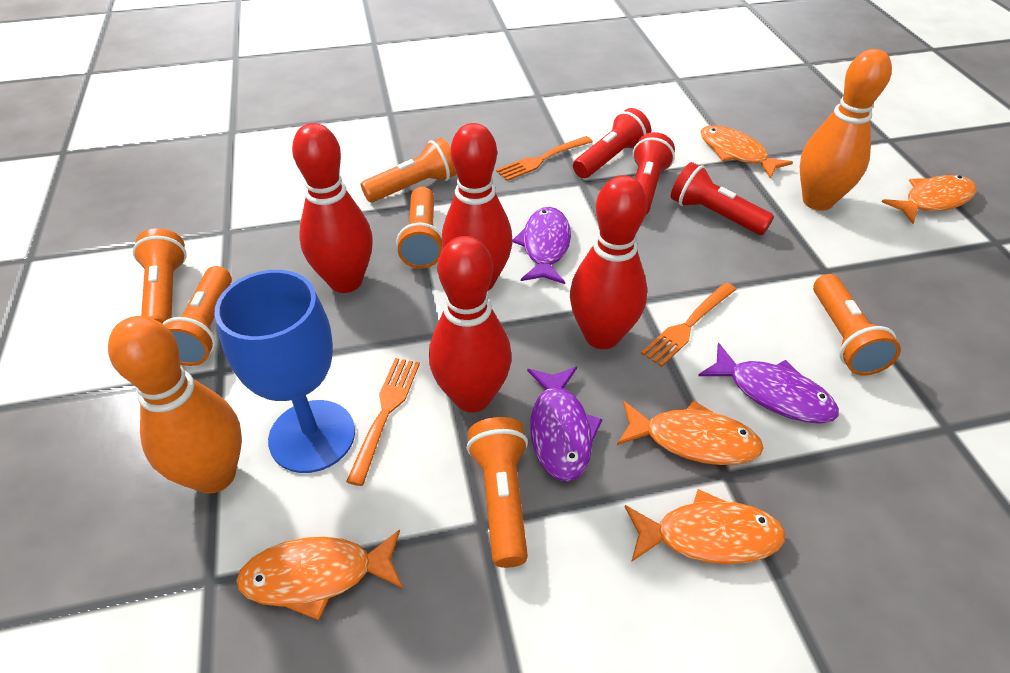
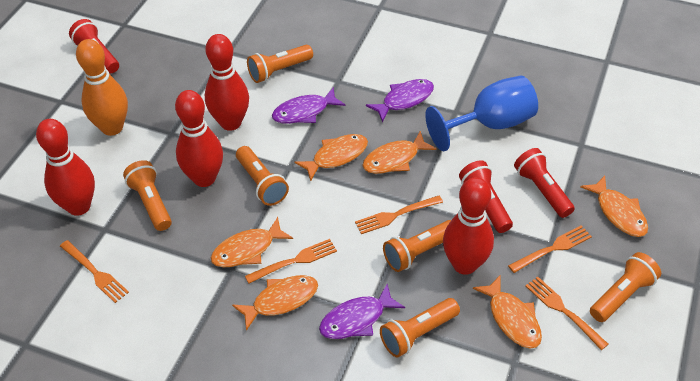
orange bowling pin: 2 -> 1
orange fish: 5 -> 6
orange fork: 3 -> 5

